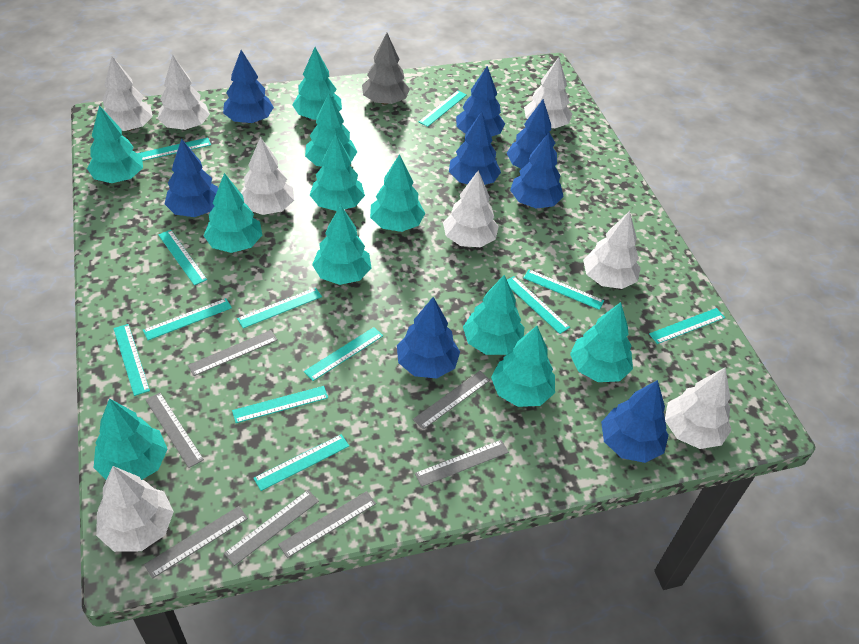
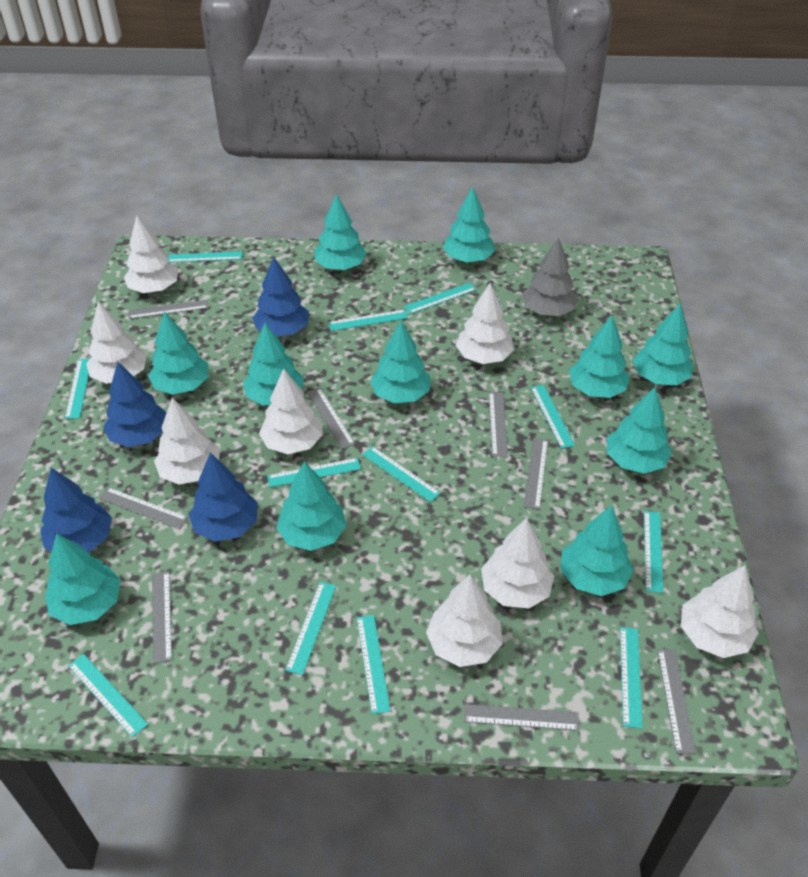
blue tree: 8 -> 4
grey ruler: 7 -> 8

